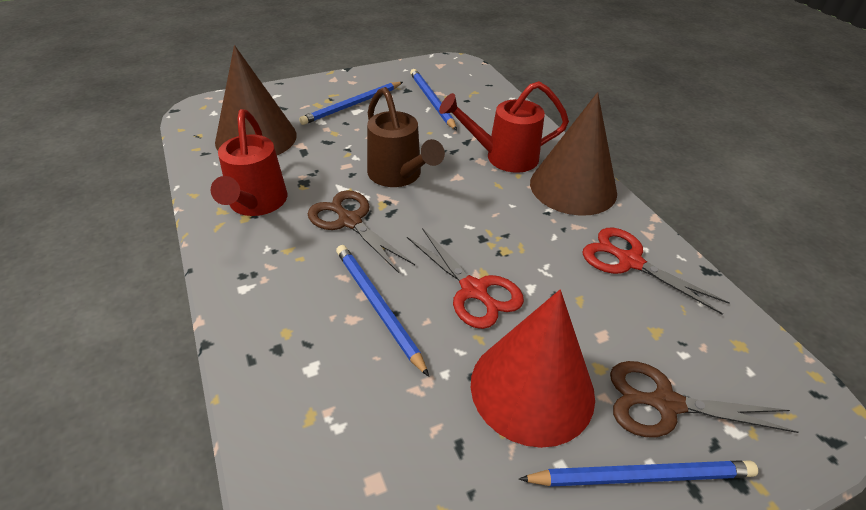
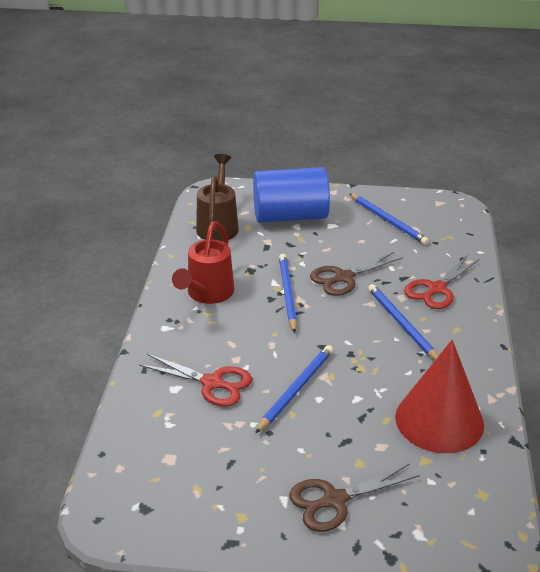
blue cylinder: 0 -> 1
brown cone: 2 -> 0
red watering can: 2 -> 1

